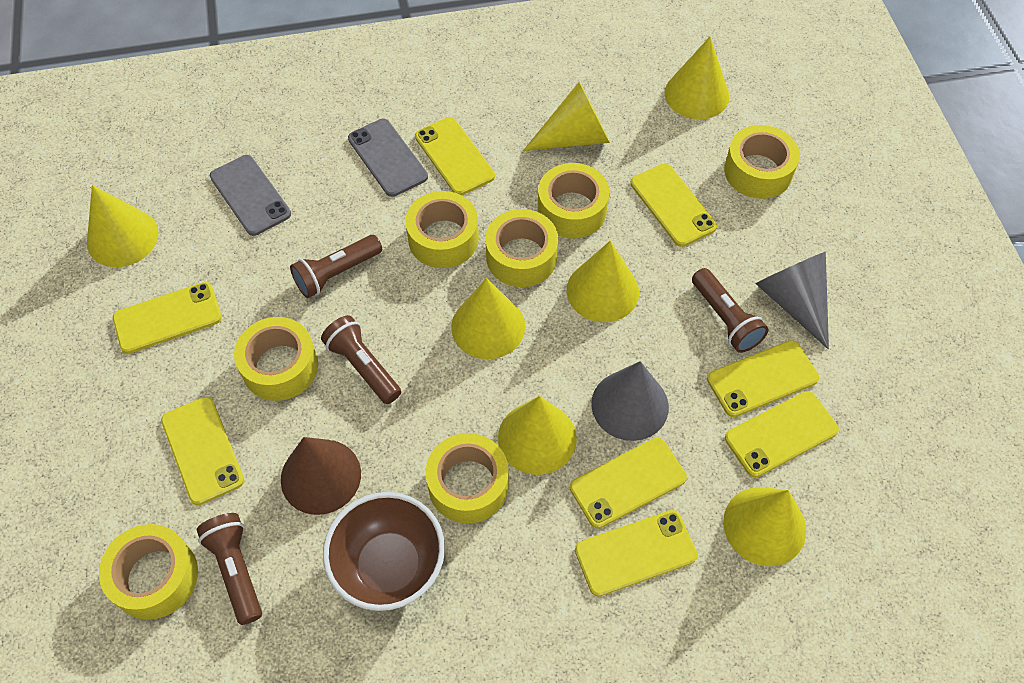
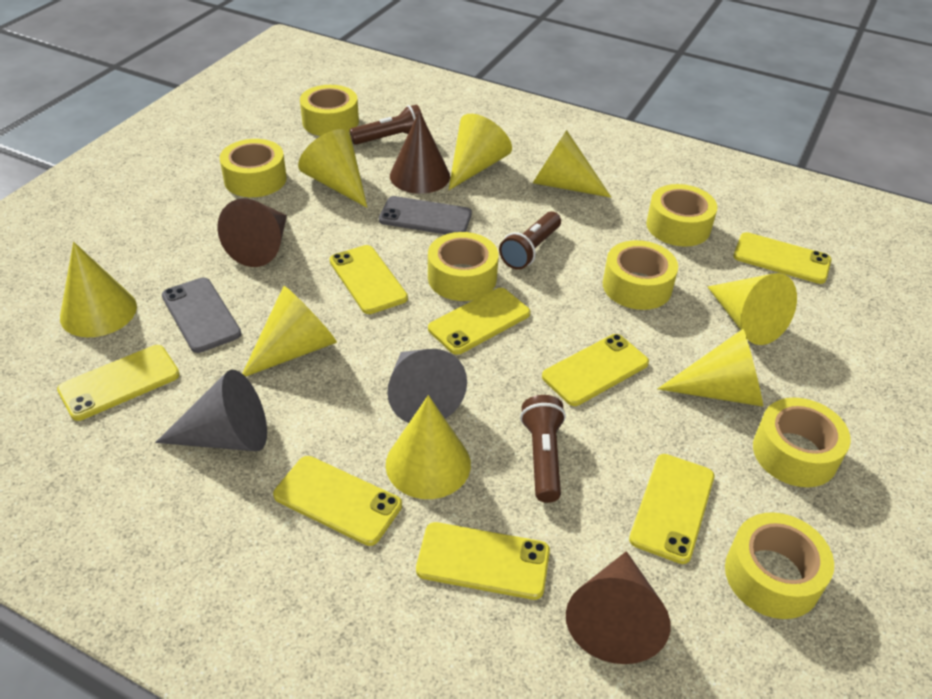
brown bowl: 1 -> 0
brown cone: 1 -> 3
brown flashlight: 4 -> 3
yellow cone: 7 -> 8

